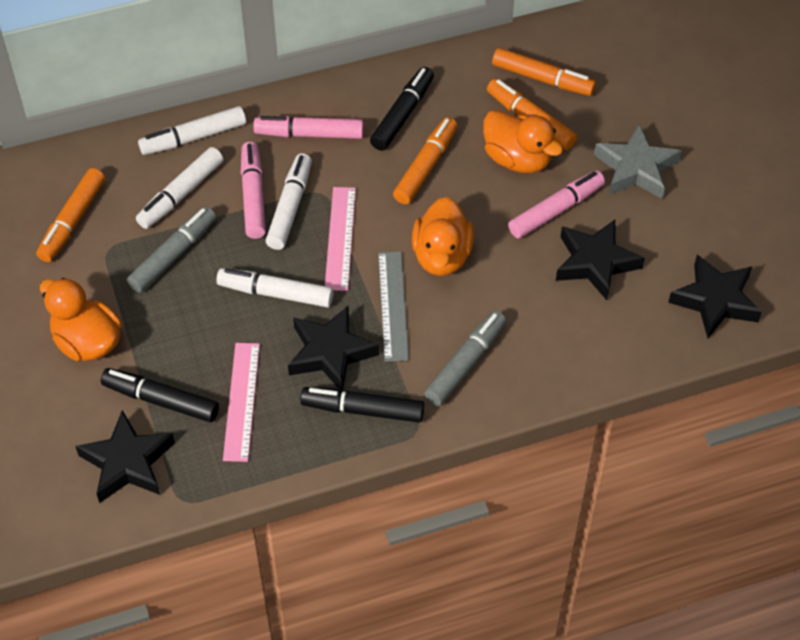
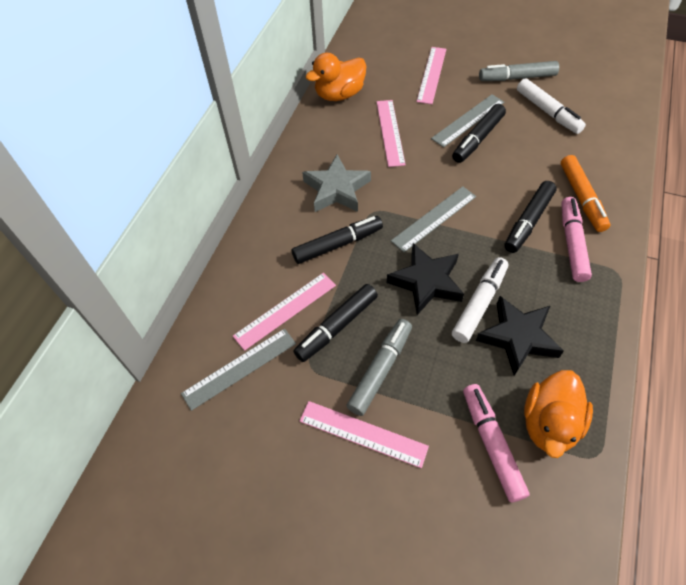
black marker: 3 -> 4
black star: 4 -> 2
grey ruler: 1 -> 3
orange duck: 3 -> 2
orange marker: 4 -> 1
pink marker: 3 -> 2
pink ruler: 2 -> 4
white marker: 4 -> 2

